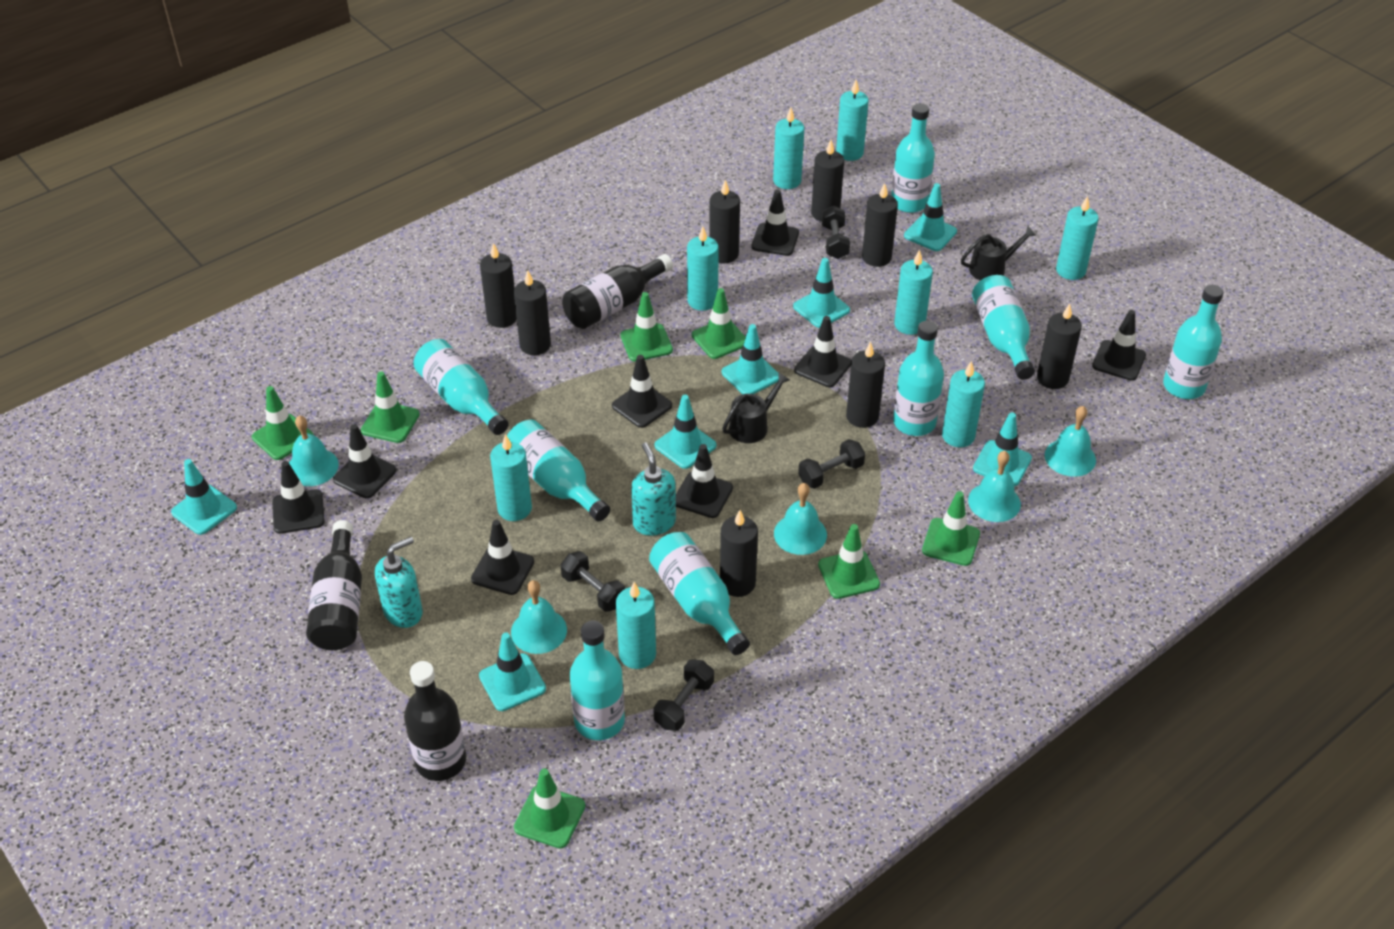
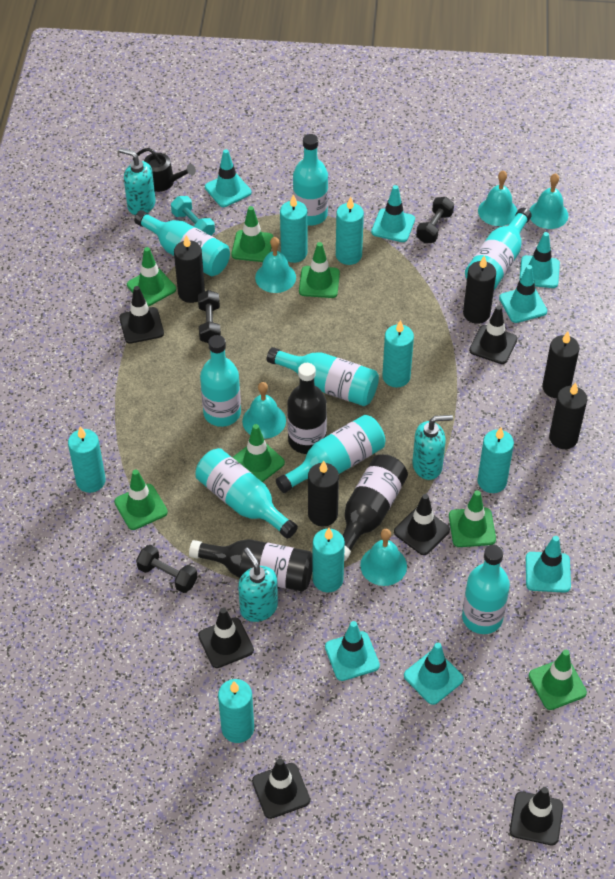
black candle: 8 -> 5
black dumbbell: 4 -> 3
black traffic cone: 8 -> 6
black watering can: 2 -> 1
turquoise candle: 8 -> 7
turquoise dumbbell: 0 -> 1
turquoise soap dispenser: 2 -> 3

